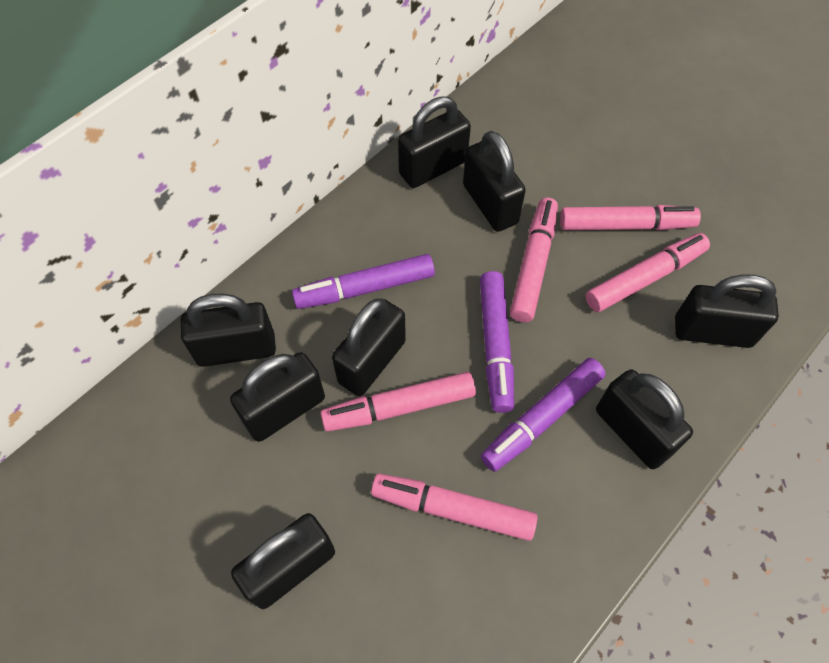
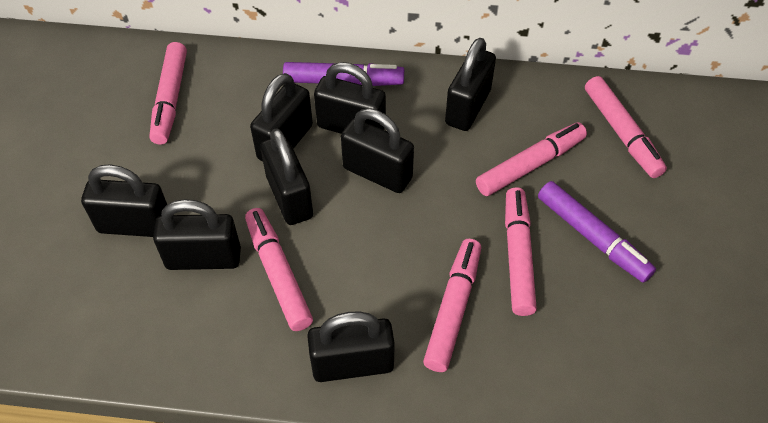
pink marker: 5 -> 6
purple marker: 3 -> 2

